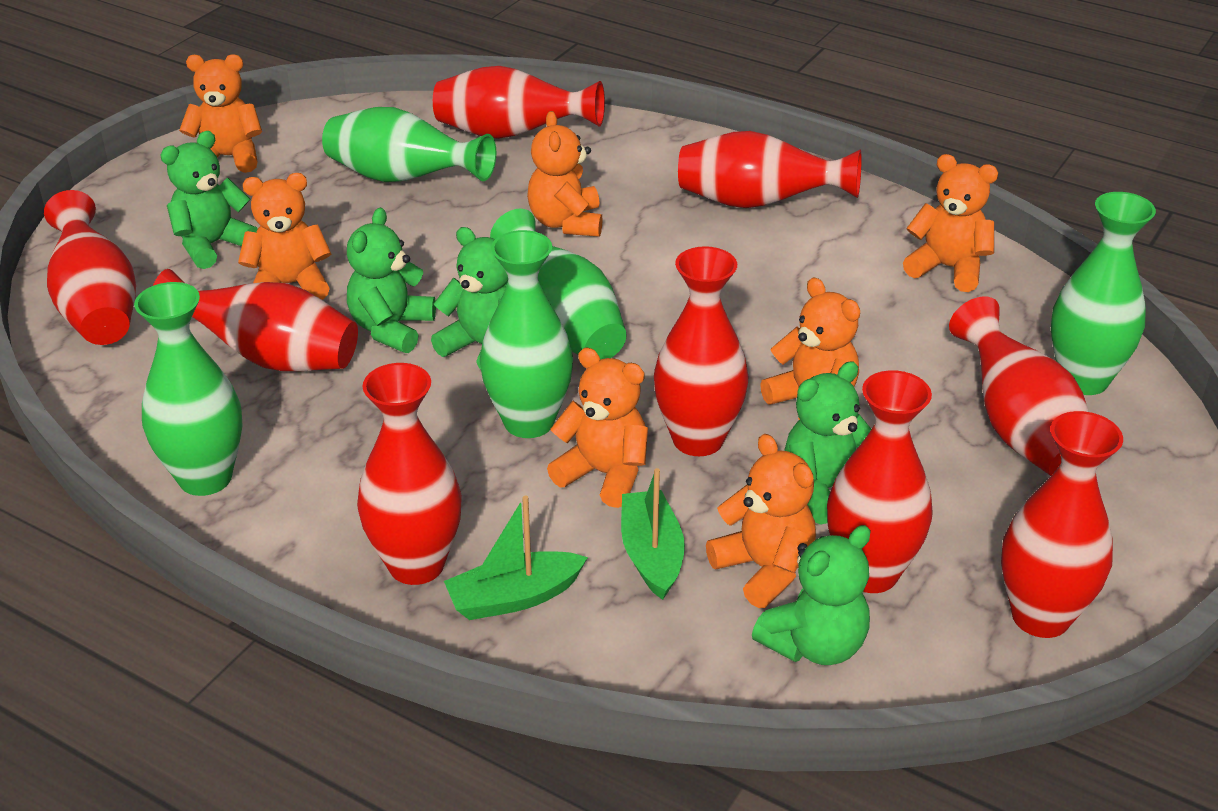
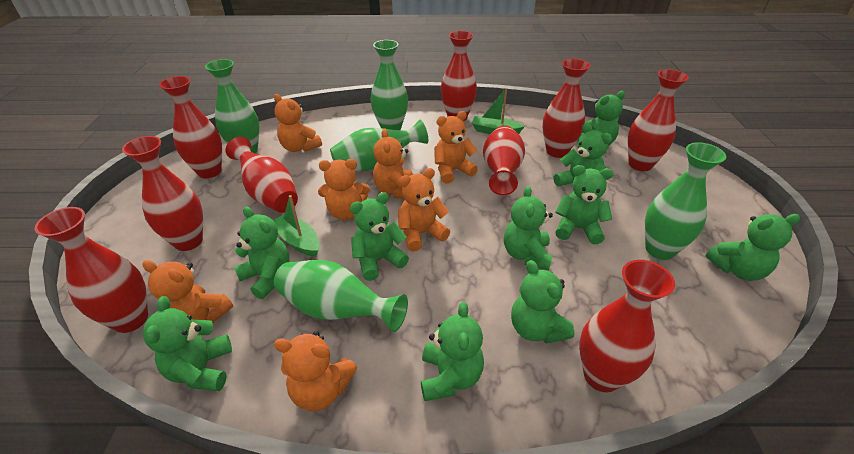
green teddy bear: 5 -> 10

